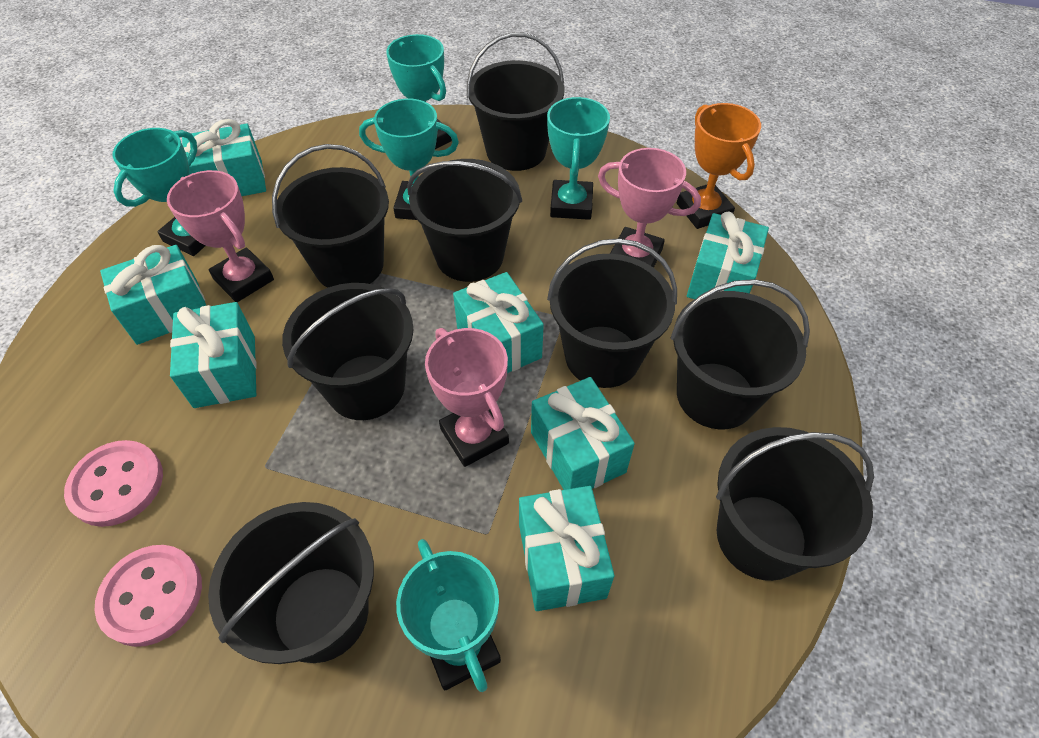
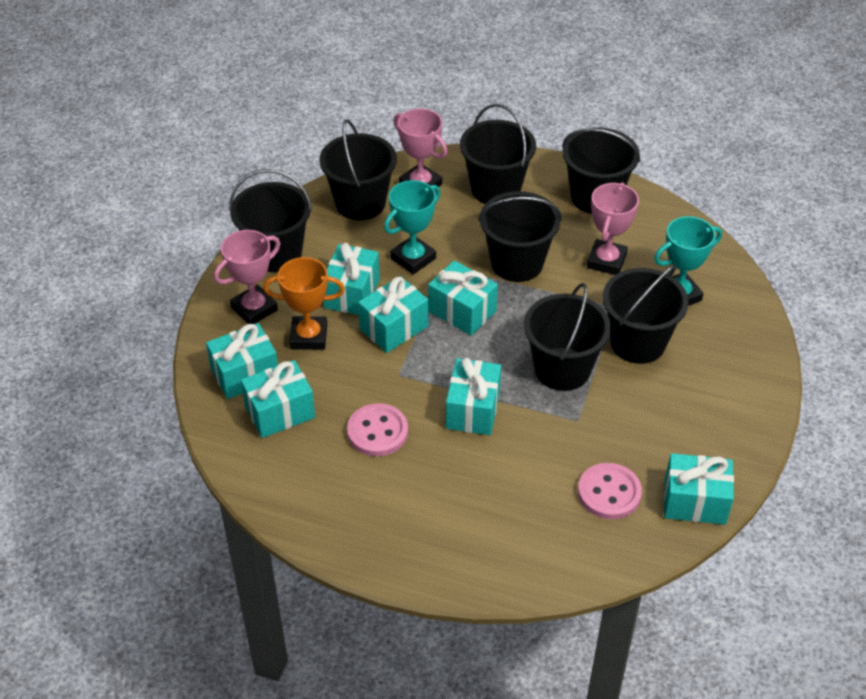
black bucket: 8 -> 7
turquoise trophy: 5 -> 2

